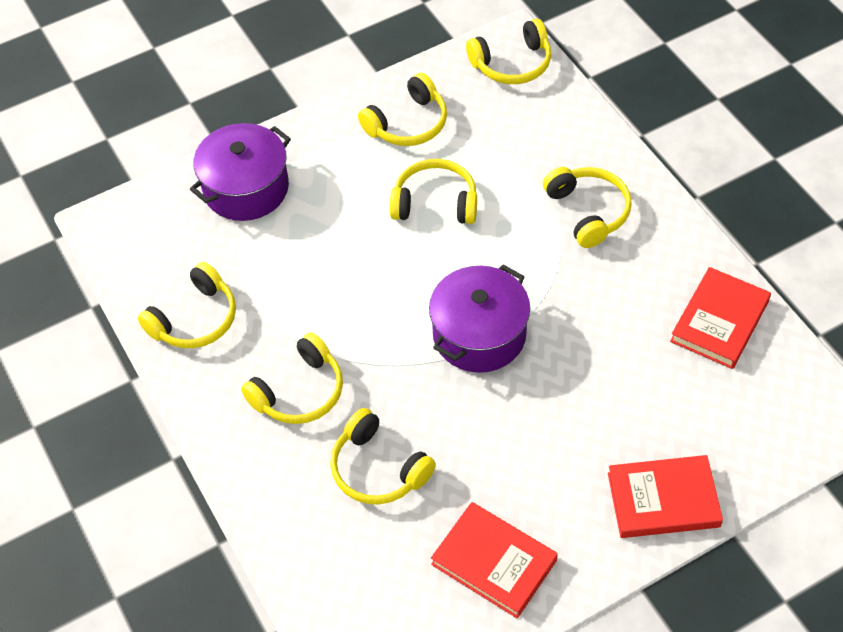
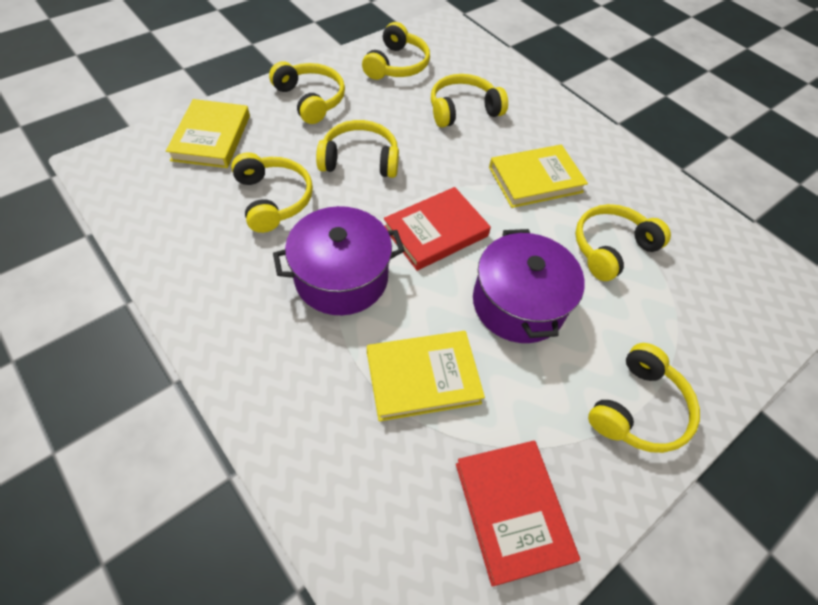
red book: 3 -> 2
yellow book: 0 -> 3

